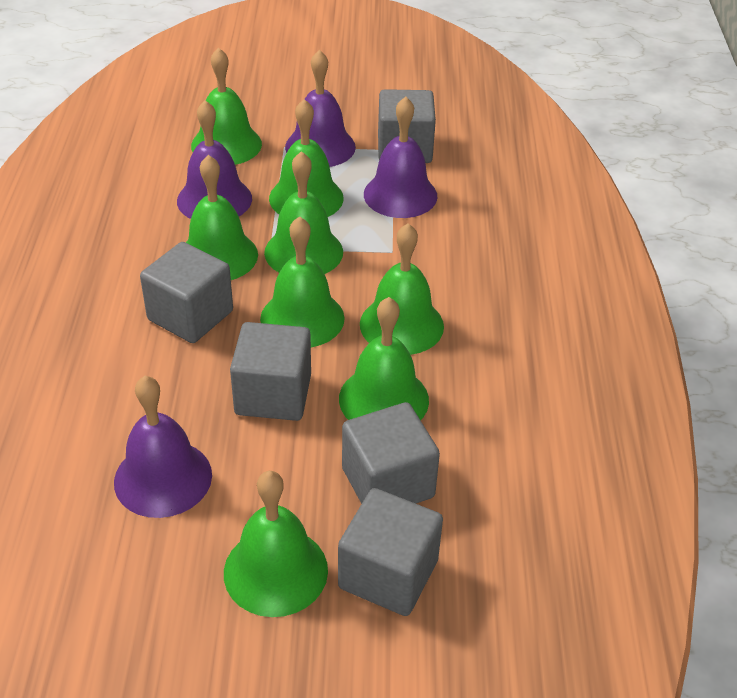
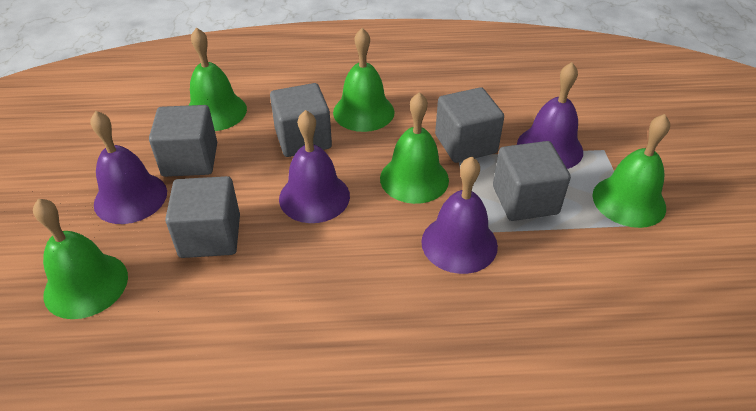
green bell: 8 -> 5

